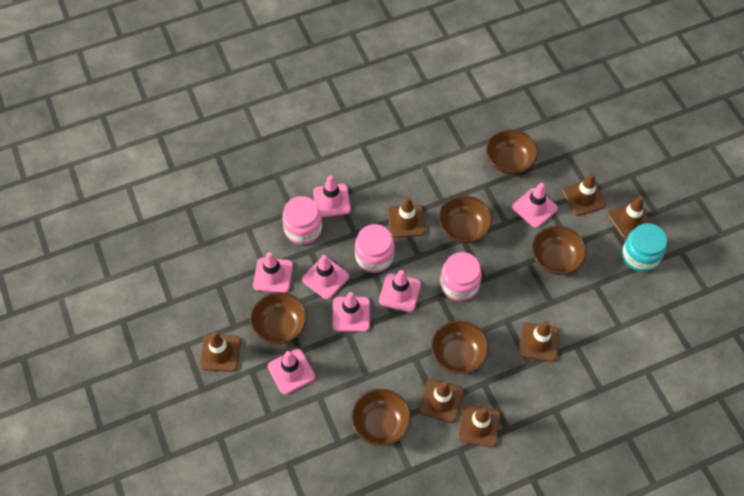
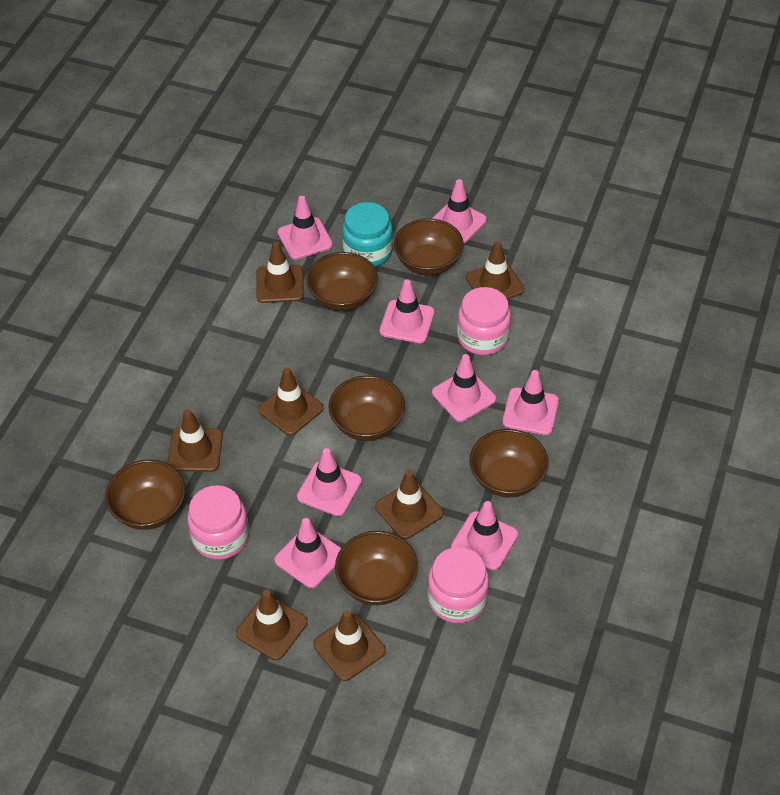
pink traffic cone: 7 -> 8

